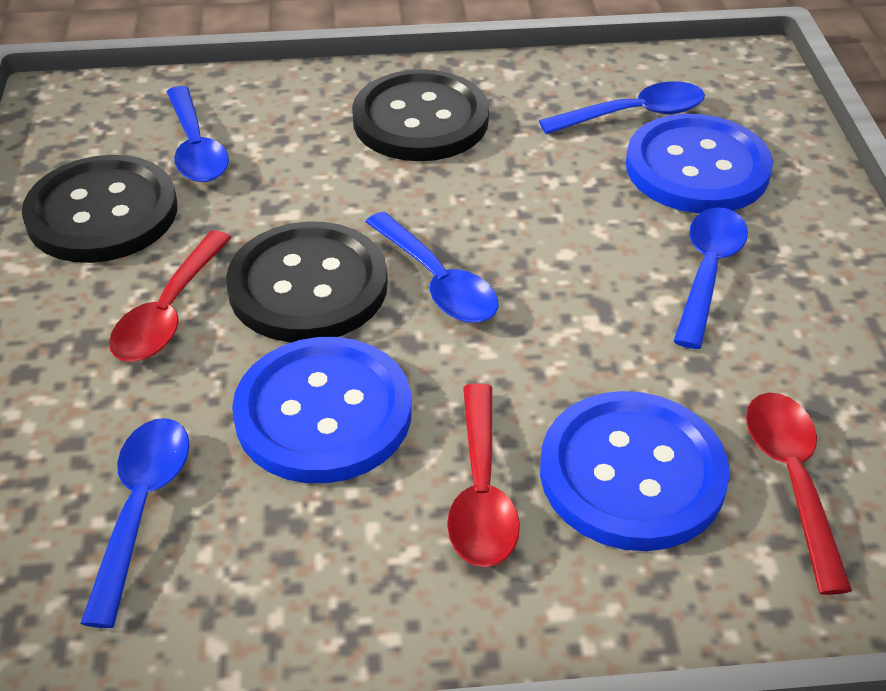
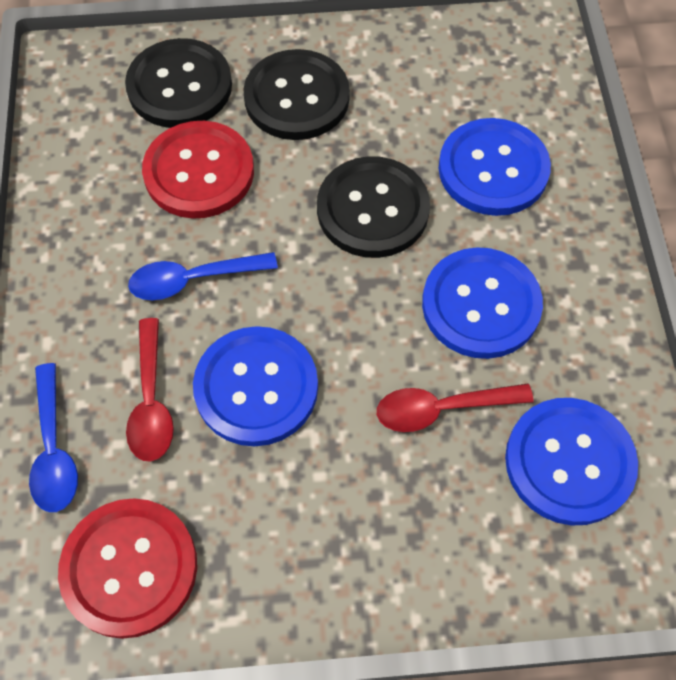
blue button: 3 -> 4
blue spoon: 5 -> 2
red button: 0 -> 2
red spoon: 3 -> 2

